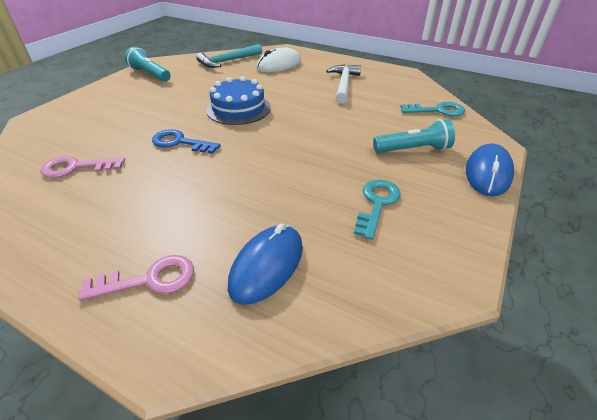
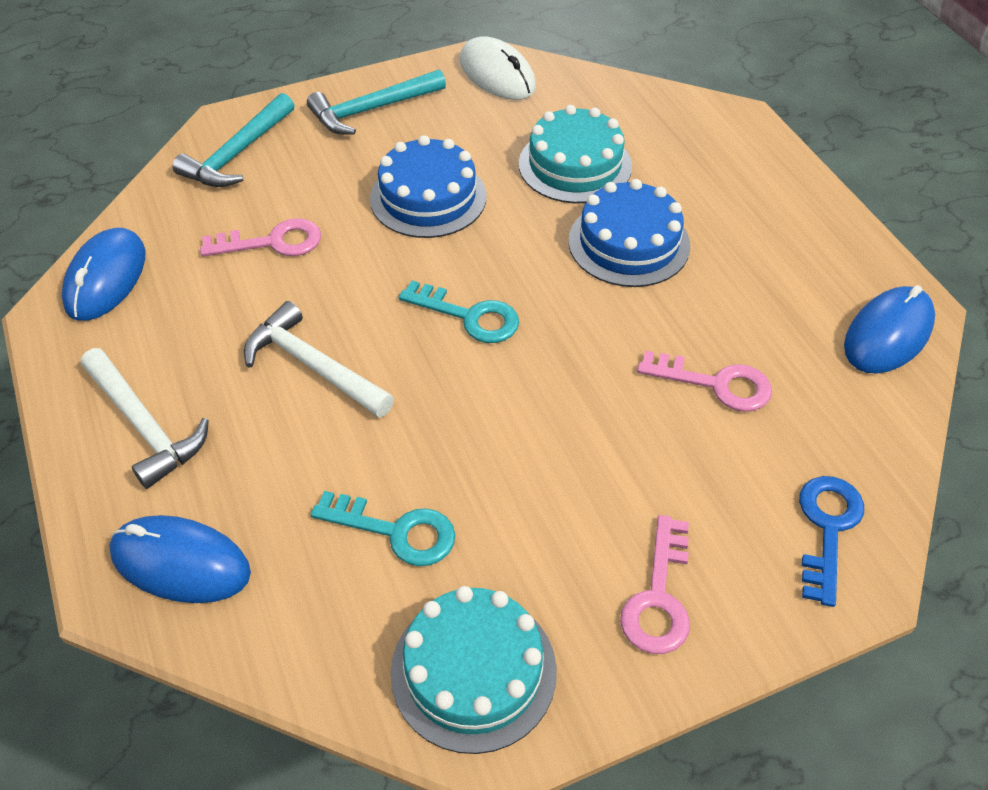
blue cake: 1 -> 2
blue mouse: 2 -> 3
pink key: 2 -> 3
turquoise cake: 0 -> 2
turquoise flashlight: 2 -> 0
turquoise hammer: 1 -> 2
white hammer: 1 -> 2

